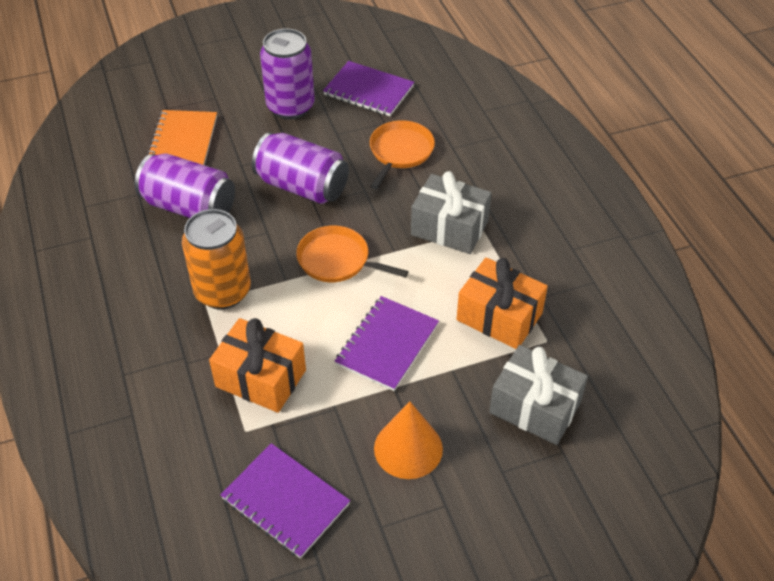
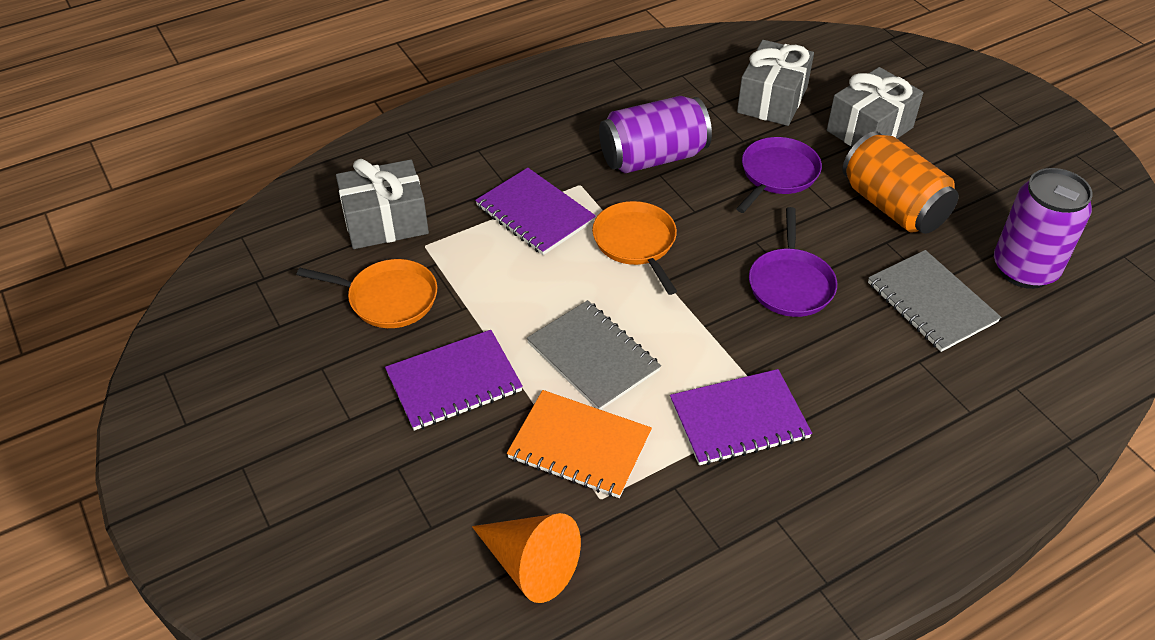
grey gift: 2 -> 3
grey notebook: 0 -> 2
orange gift: 2 -> 0
purple can: 3 -> 2
purple pan: 0 -> 2

